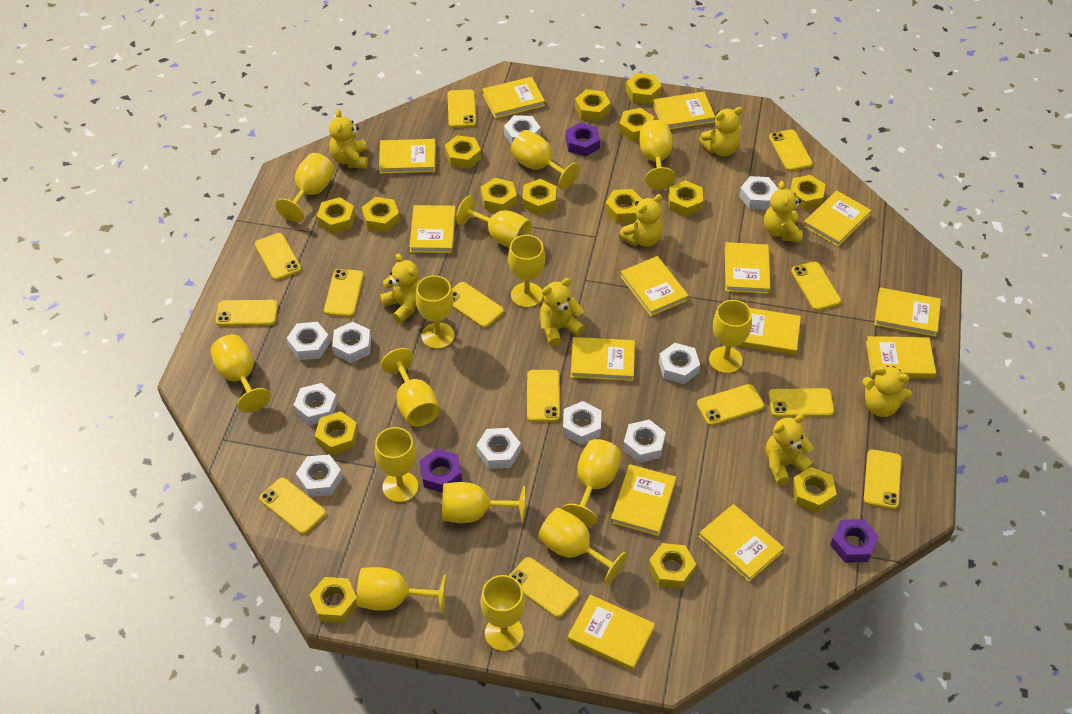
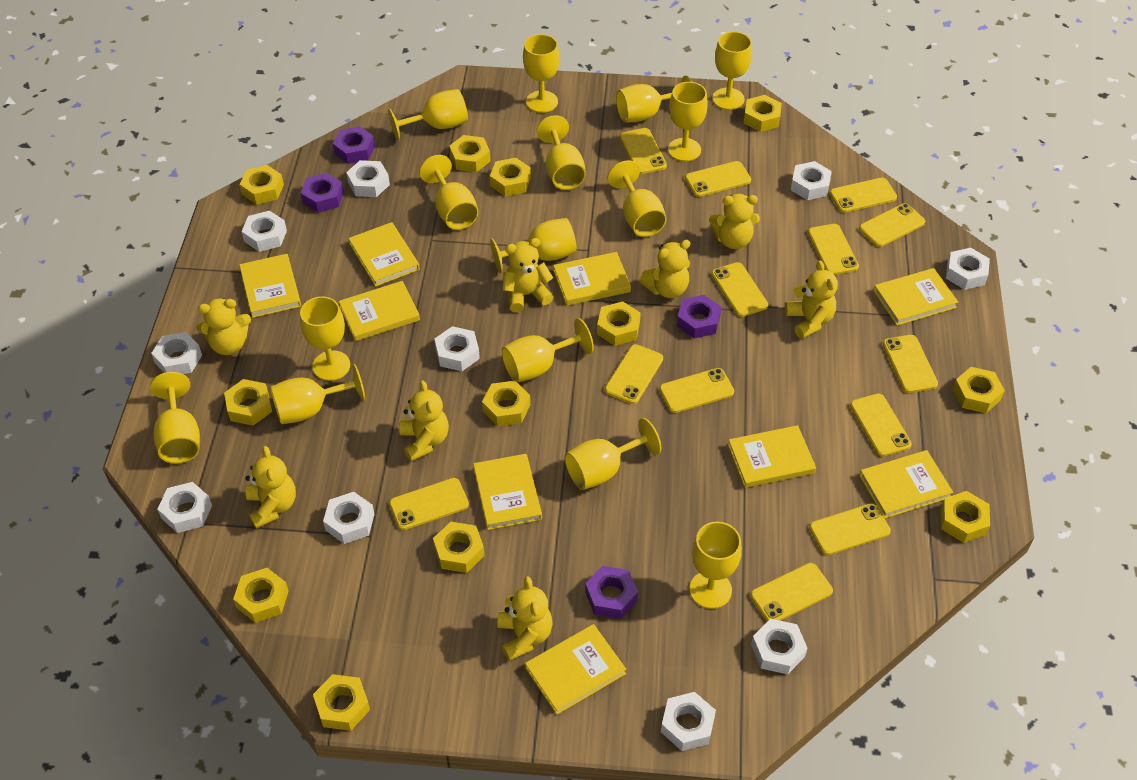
purple nut: 3 -> 4
yellow book: 14 -> 9
yellow nut: 15 -> 12

